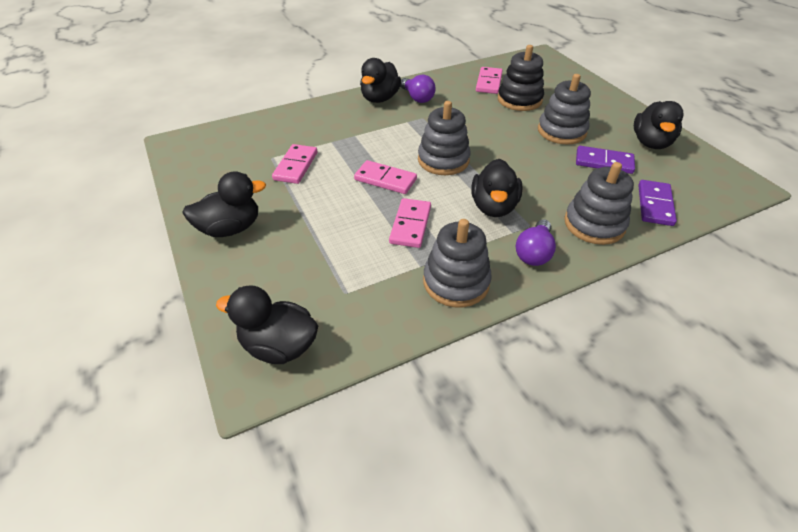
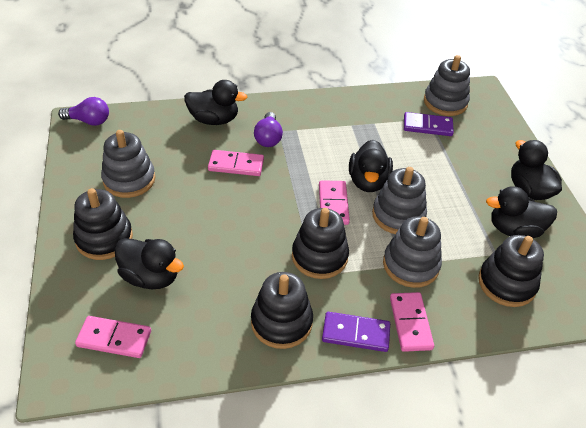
black stacking toy: 1 -> 4

